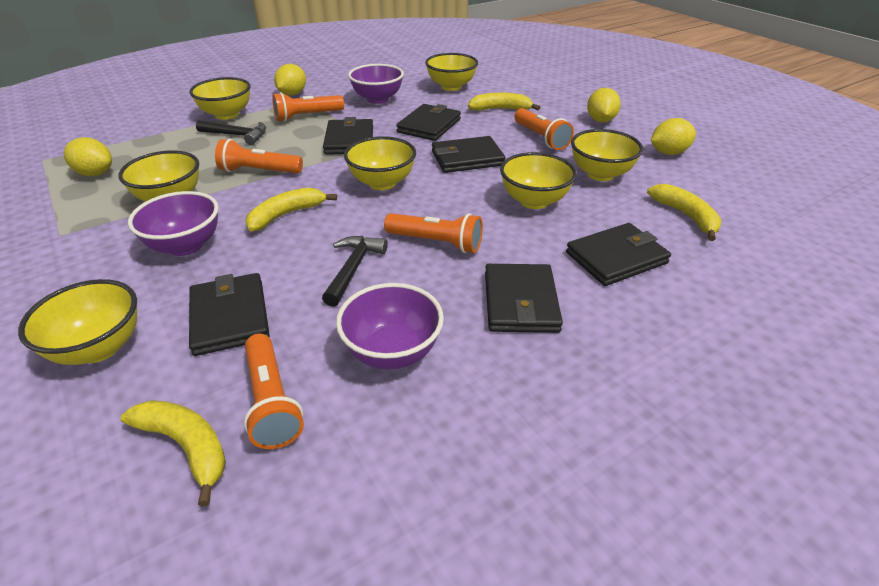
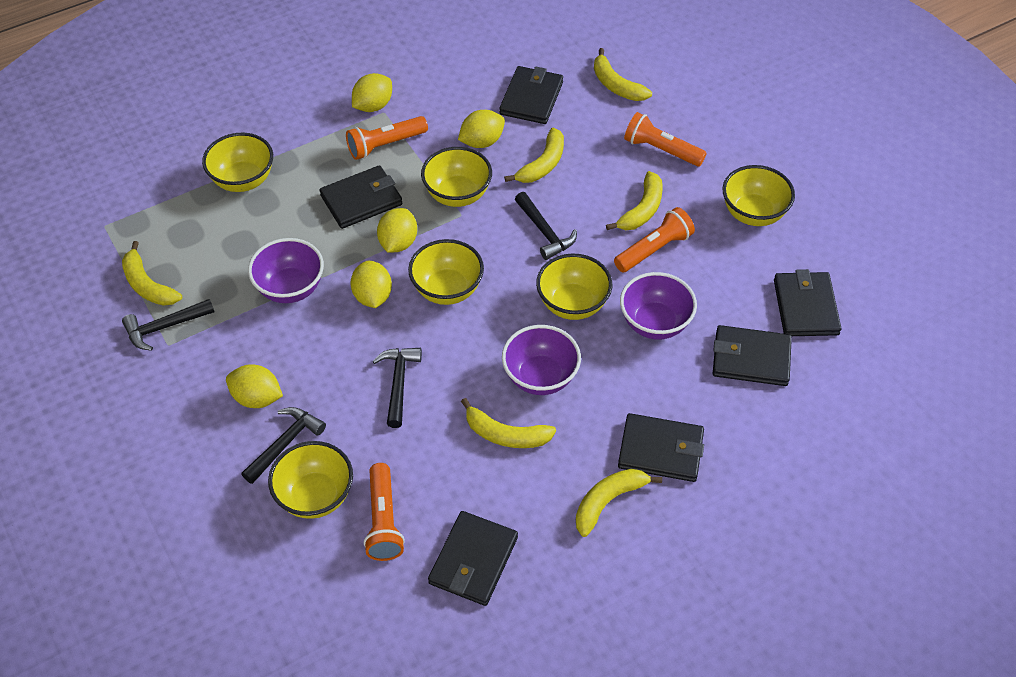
black hammer: 2 -> 4
orange flashlight: 5 -> 4
yellow banana: 4 -> 6
yellow bowl: 7 -> 6
yellow lemon: 4 -> 5

